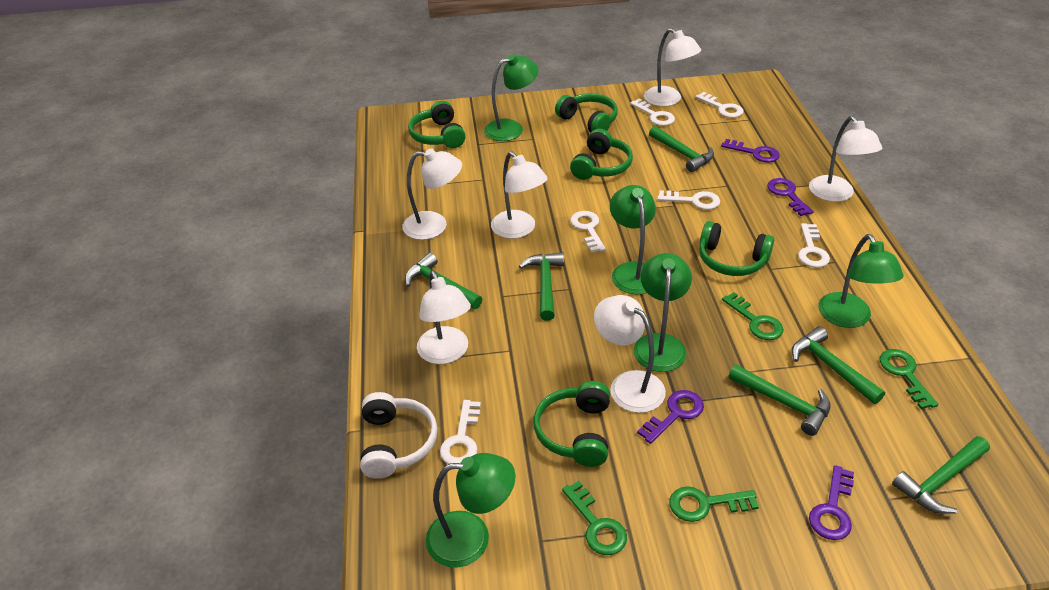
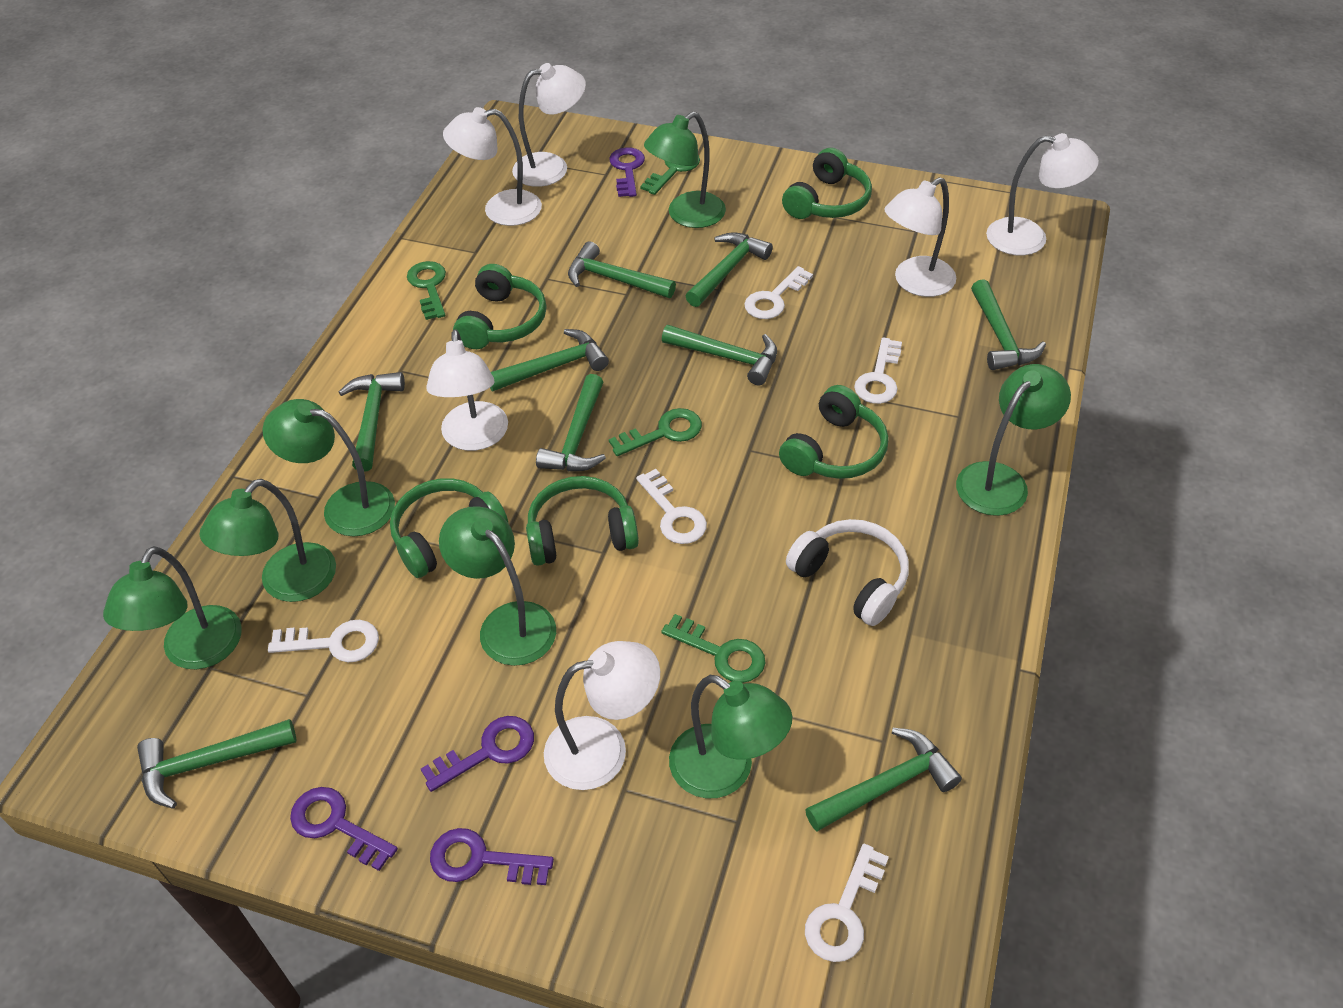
green hammer: 6 -> 9
green lamp: 5 -> 7
white key: 6 -> 5

